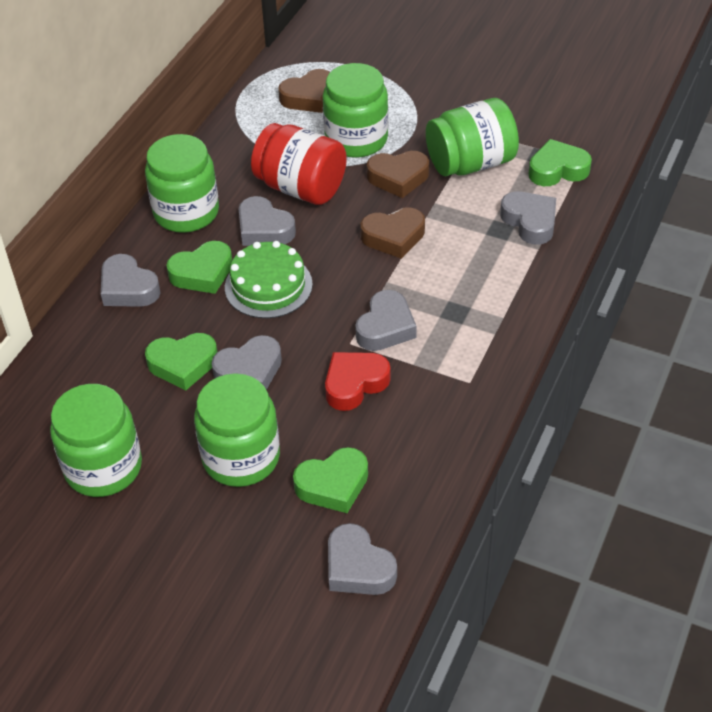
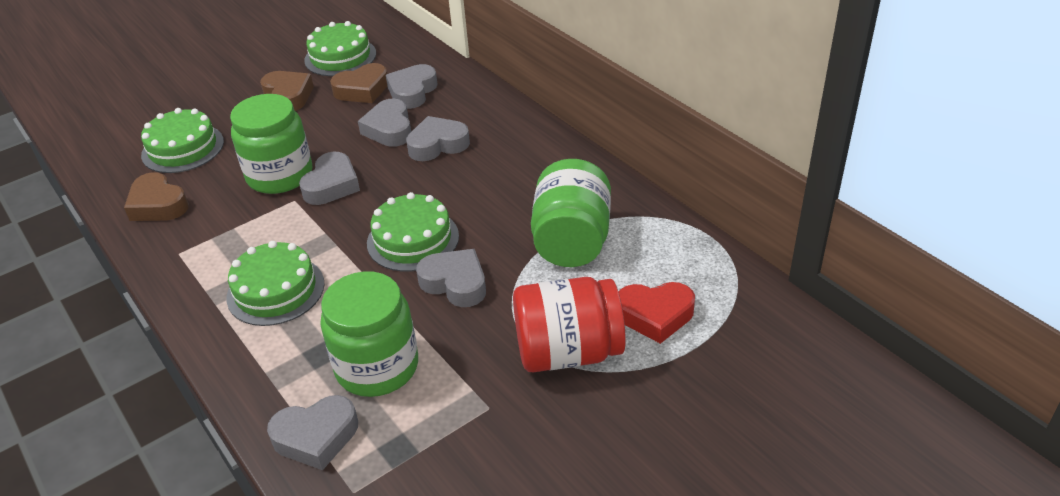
green cake: 1 -> 4
green heart: 4 -> 0
green jar: 5 -> 3

